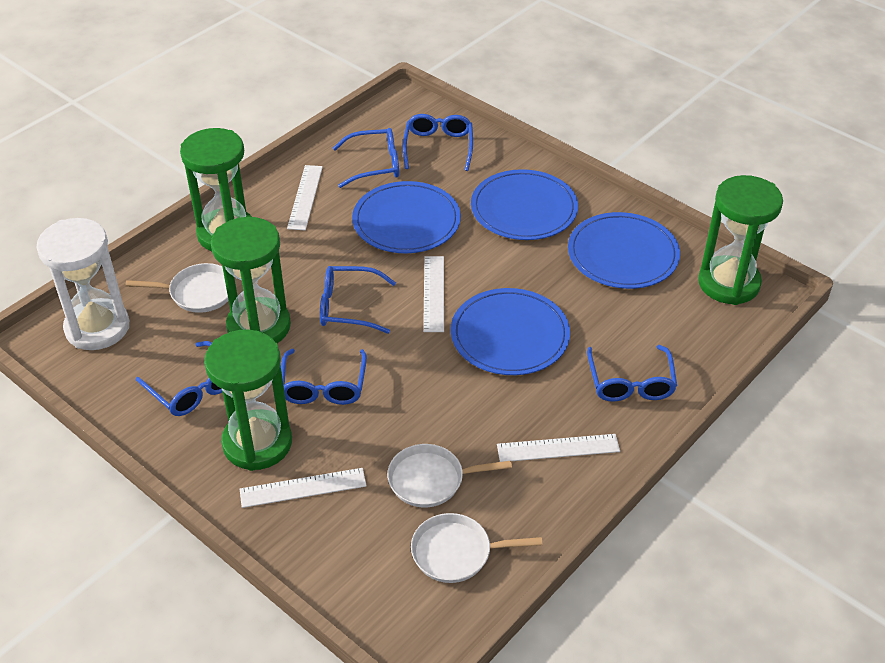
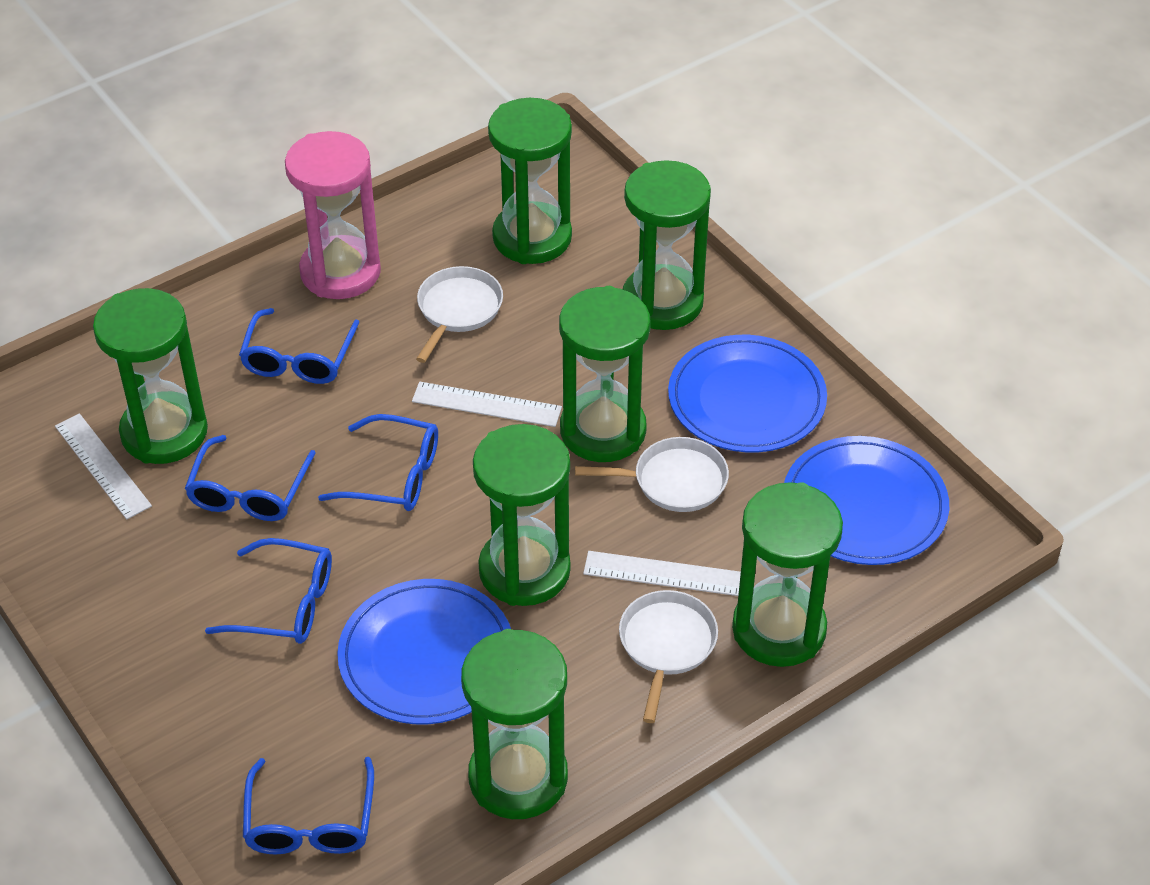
blue glasses: 6 -> 5
blue plate: 4 -> 3
green hourglass: 4 -> 7
pink hourglass: 0 -> 1
white hourglass: 1 -> 0
white ruler: 4 -> 3

